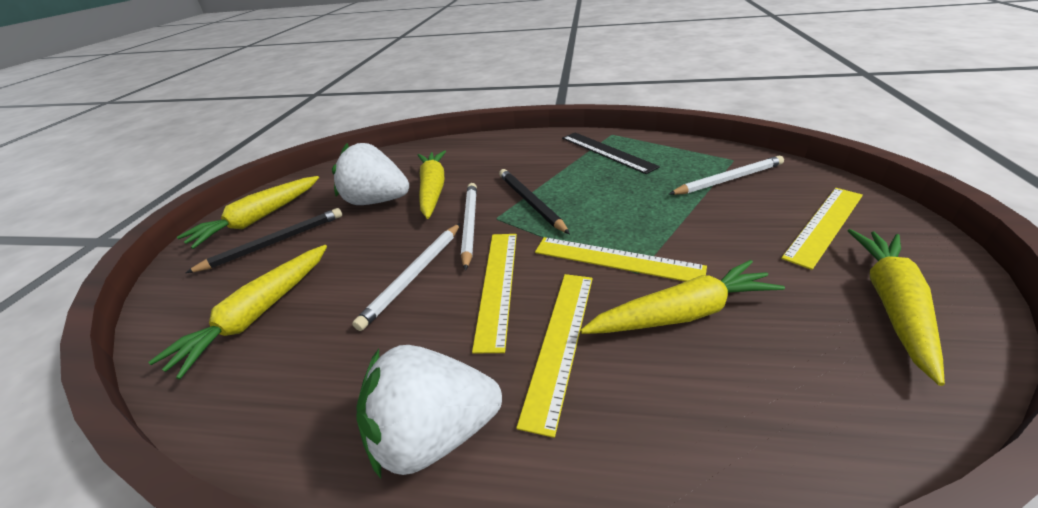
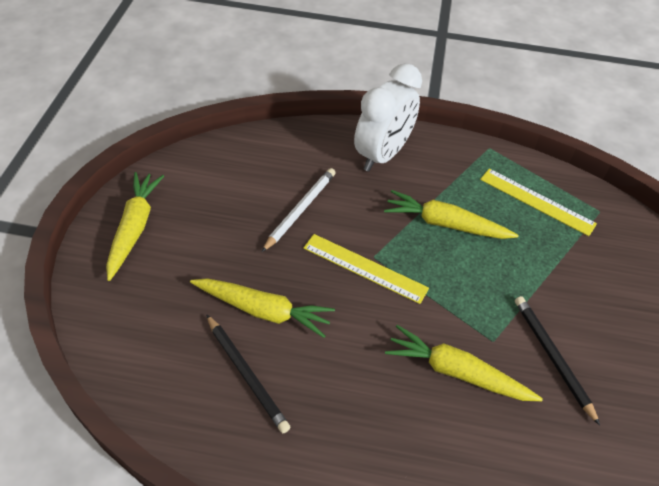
black ruler: 1 -> 0
white clock: 0 -> 1
white pencil: 3 -> 1
white strawberry: 2 -> 0
yellow carrot: 5 -> 4
yellow ruler: 4 -> 2

